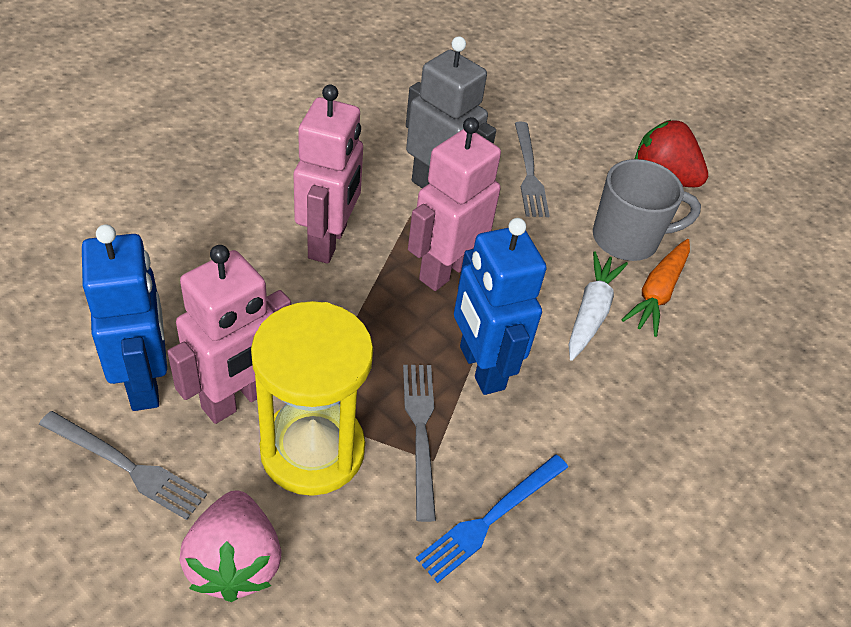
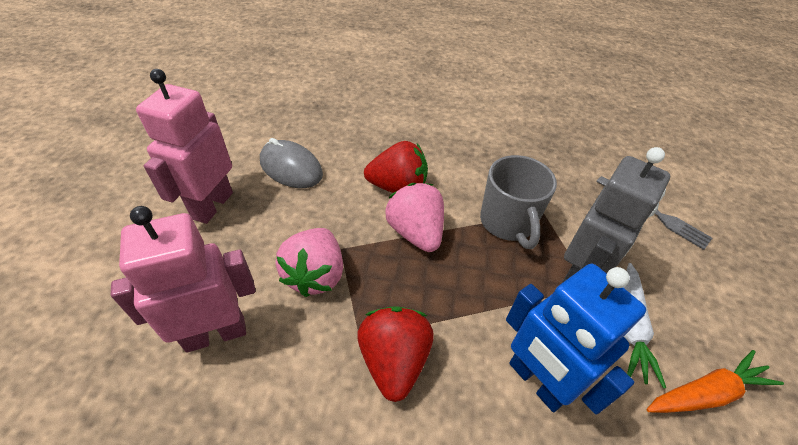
blue fork: 1 -> 0
blue robot: 2 -> 1
grey fork: 3 -> 1
grey mouse: 0 -> 1
pink robot: 3 -> 2
pink strawberry: 1 -> 2
red strawberry: 1 -> 2
yellow hourglass: 1 -> 0

